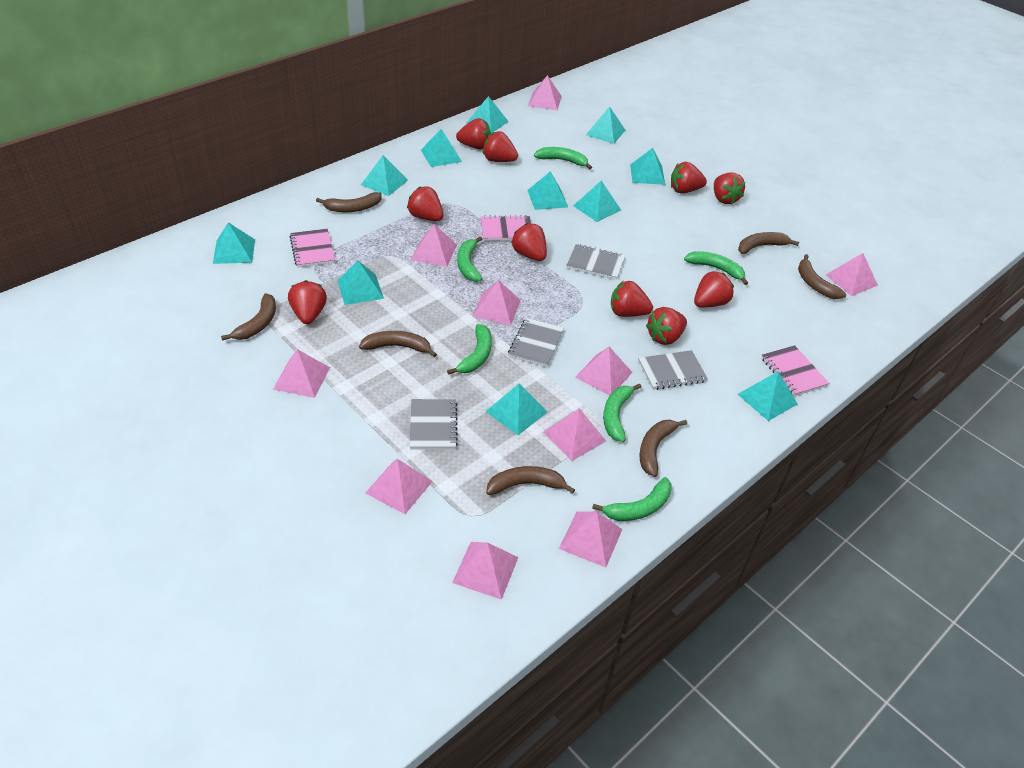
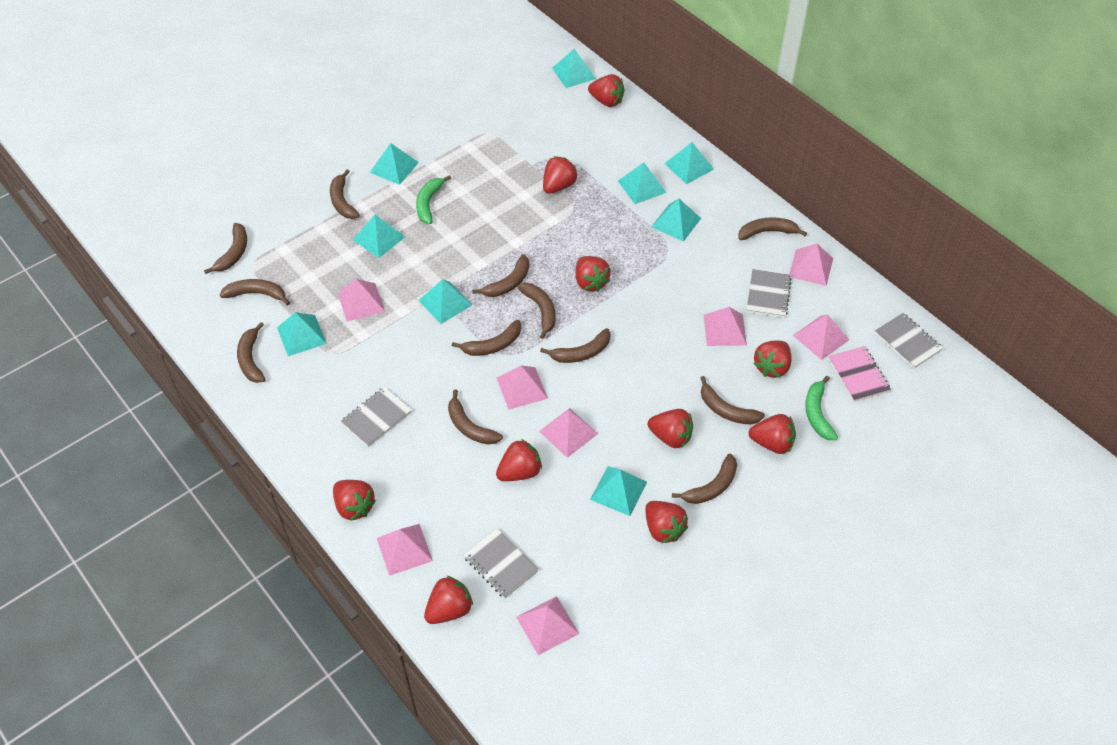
brown banana: 7 -> 12
green banana: 6 -> 2
pink notebook: 3 -> 1
pink pyramid: 10 -> 8
turquoise pyramid: 11 -> 9

